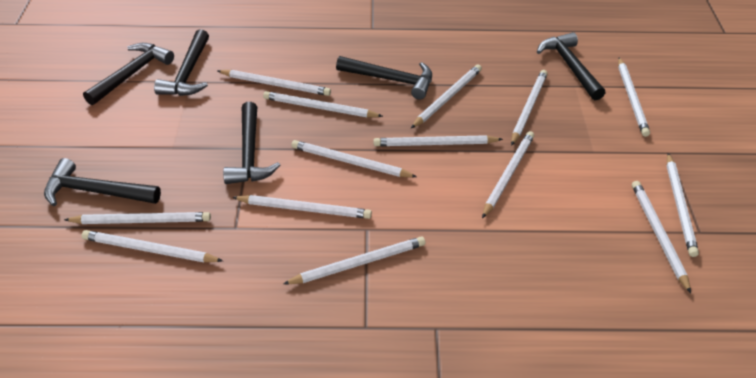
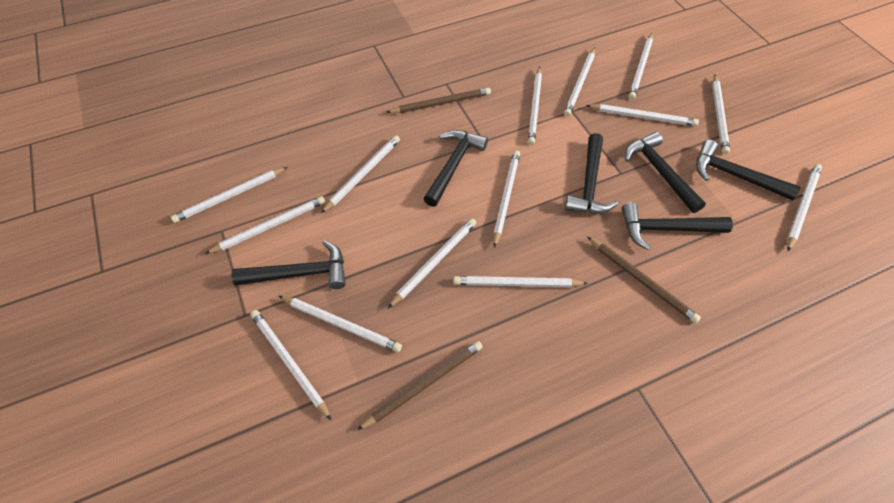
brown pencil: 0 -> 3

